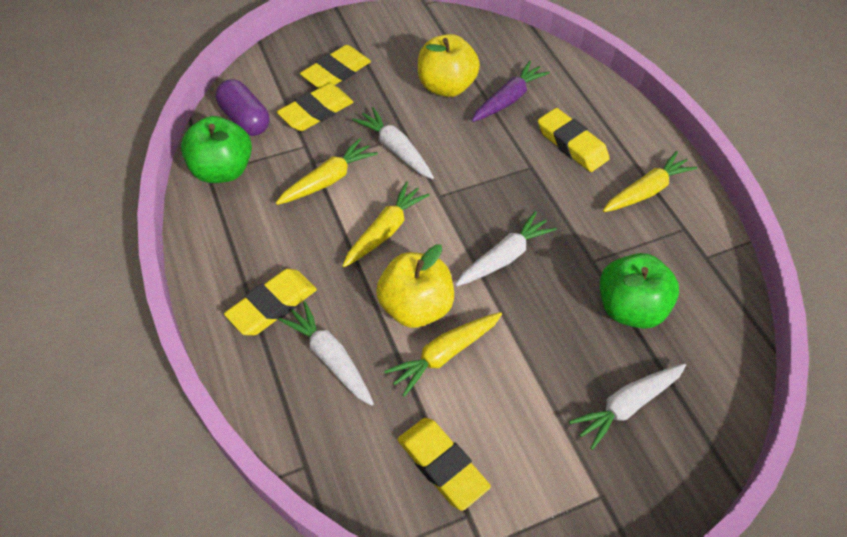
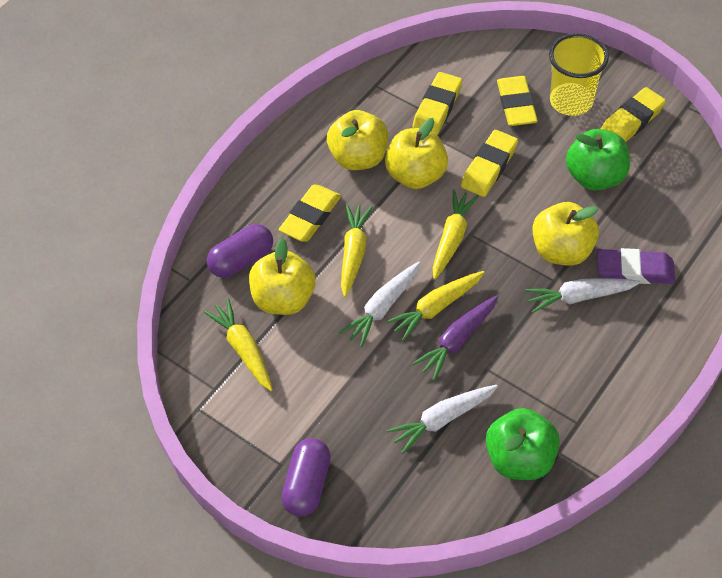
purple capsule: 1 -> 2
purple eraser: 0 -> 1
white carrot: 4 -> 3
yellow apple: 2 -> 4
yellow cup: 0 -> 1

